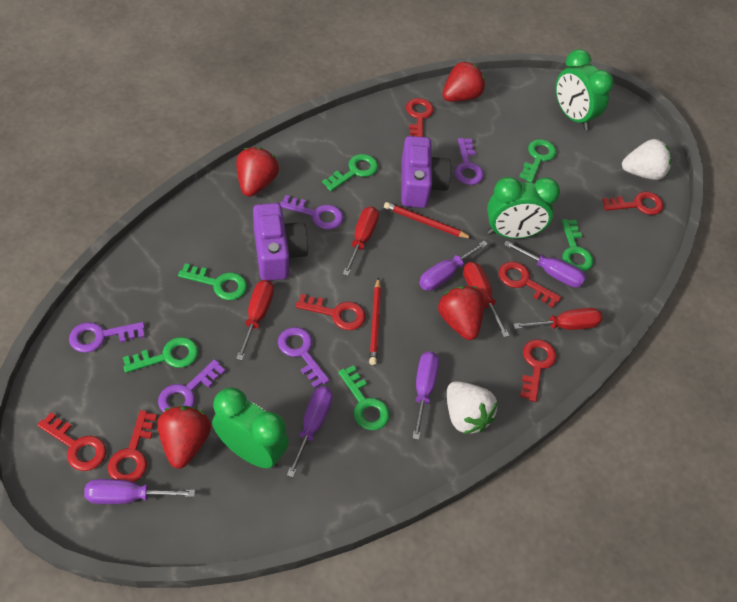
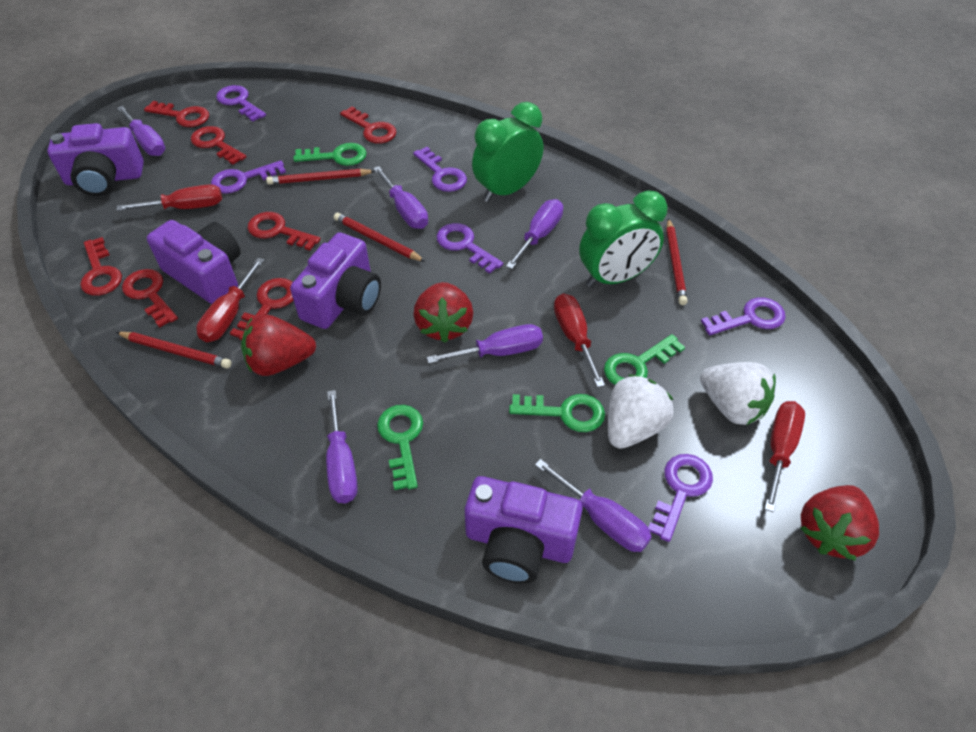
green clock: 3 -> 2
green key: 6 -> 4
purple camera: 2 -> 4
purple key: 5 -> 6
purple screwdriver: 5 -> 6
red pencil: 2 -> 4
red strawberry: 4 -> 3

